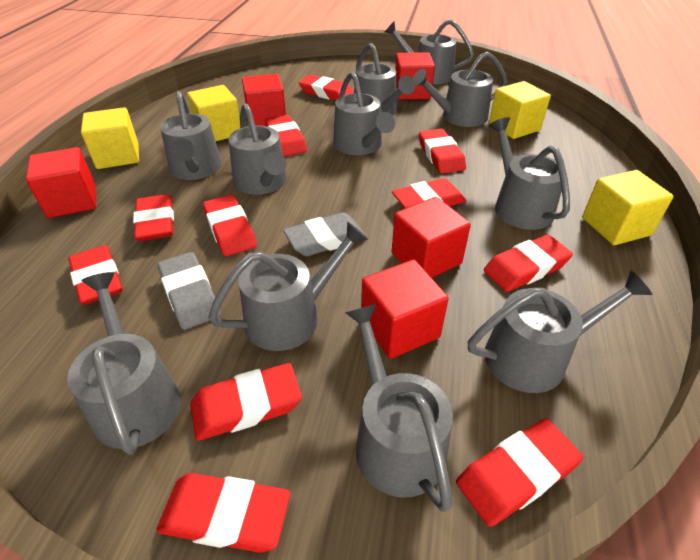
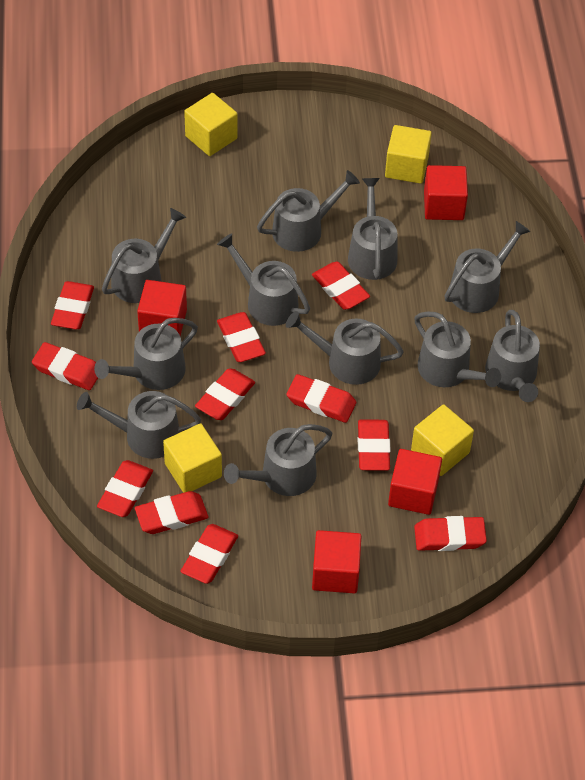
grey eraser: 2 -> 0
red cube: 5 -> 4

